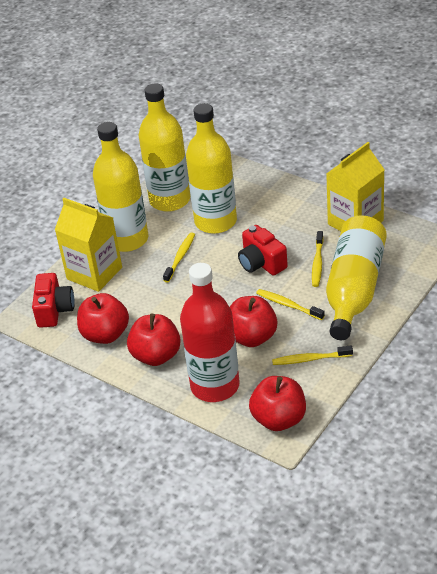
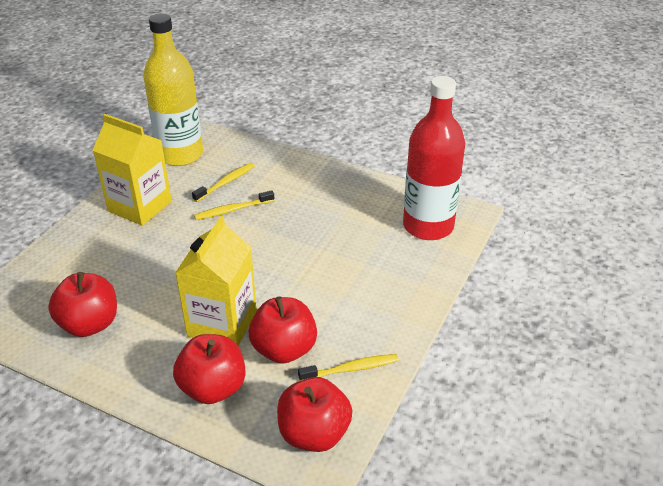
red camera: 2 -> 0
yellow bottle: 4 -> 1
yellow toothbrush: 4 -> 3

